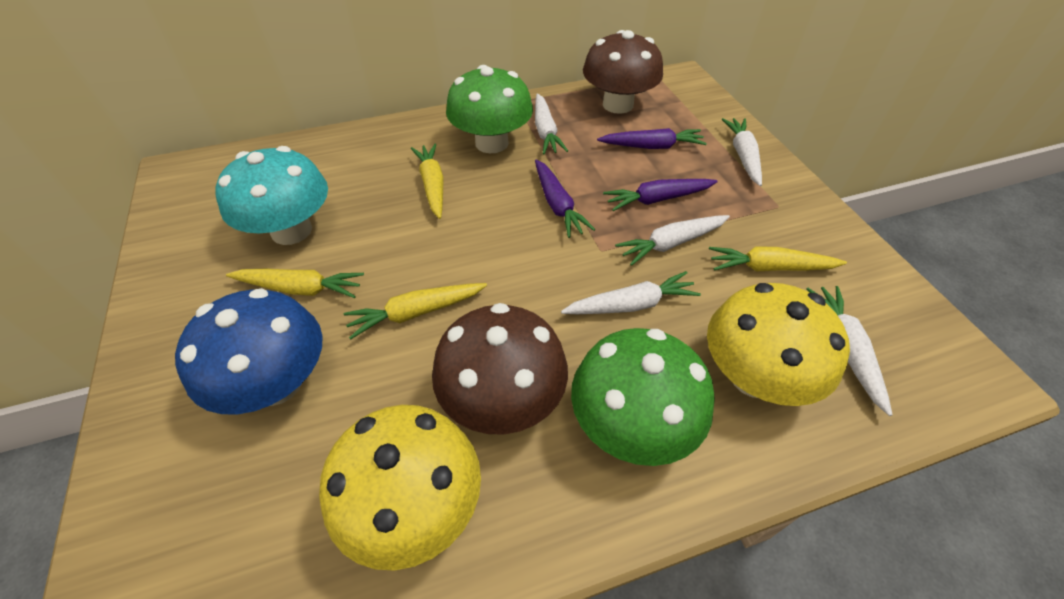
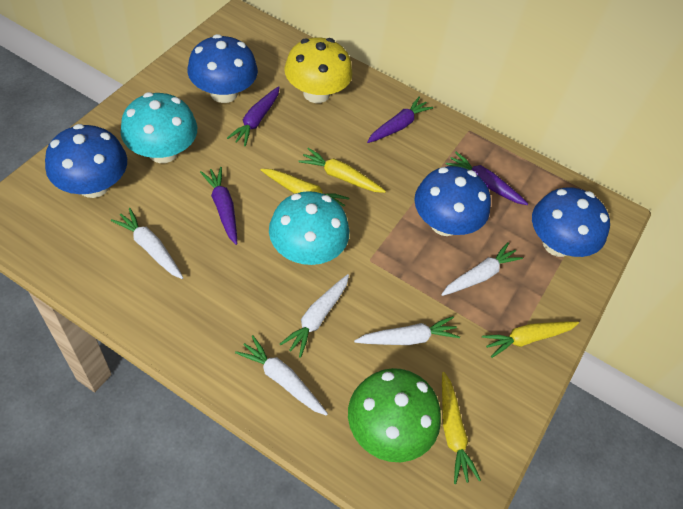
blue mushroom: 1 -> 4
brown mushroom: 2 -> 0
green mushroom: 2 -> 1
purple carrot: 3 -> 4
turquoise mushroom: 1 -> 2
yellow mushroom: 2 -> 1

